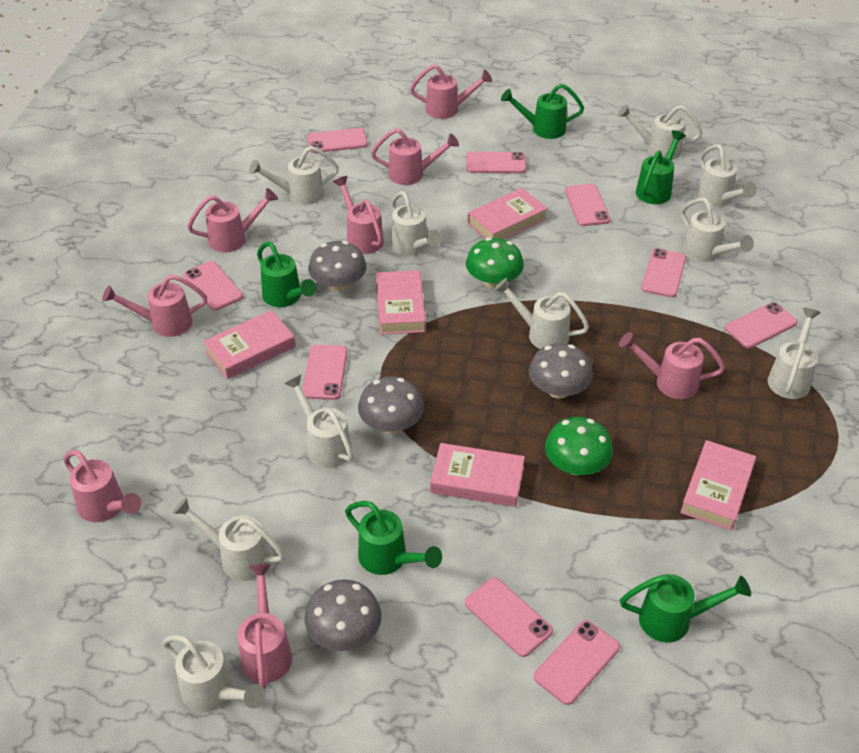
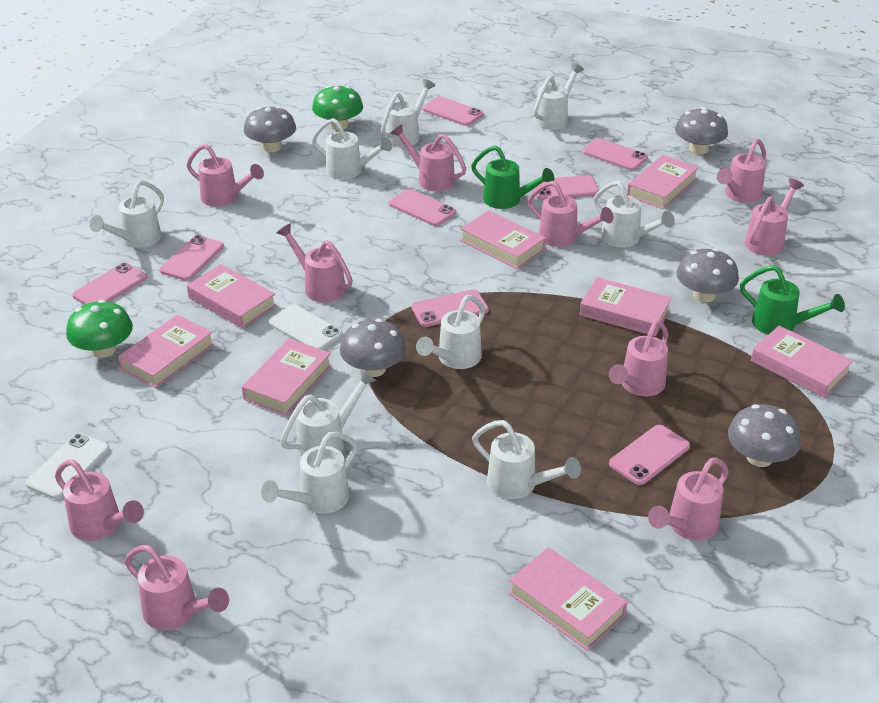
green watering can: 5 -> 2
grey mushroom: 4 -> 5
pink book: 5 -> 8
pink phone: 9 -> 8
pink watering can: 8 -> 10
white phone: 0 -> 2
white watering can: 10 -> 9

